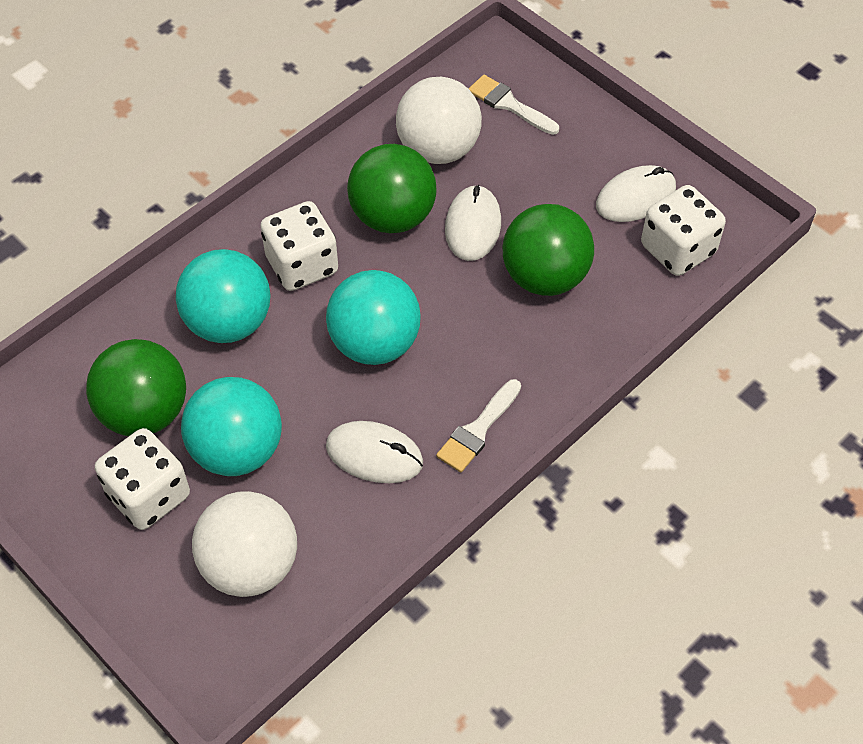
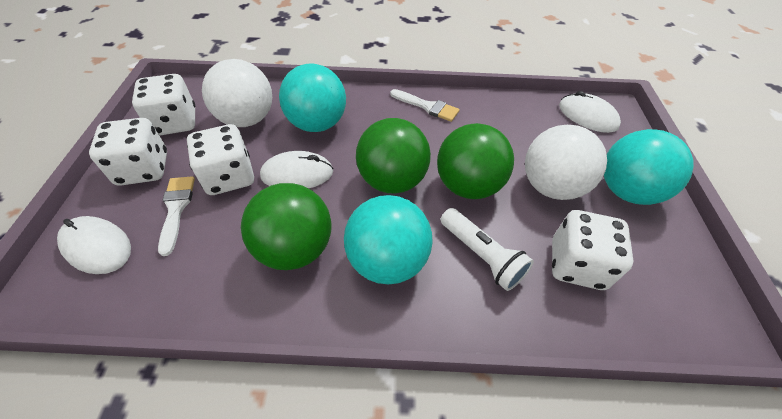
white dice: 3 -> 4
white flashlight: 0 -> 1

